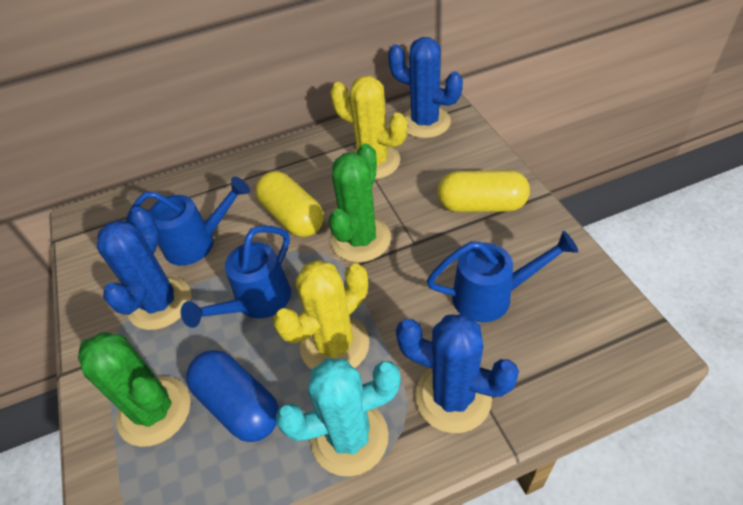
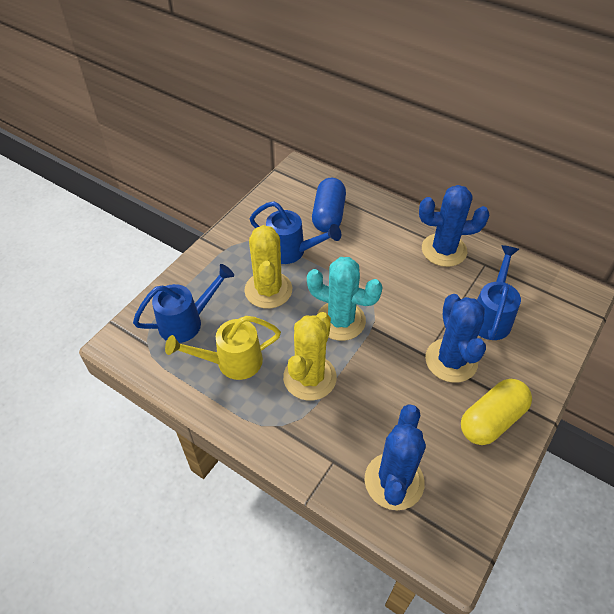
green cactus: 2 -> 0
yellow capsule: 2 -> 1
yellow watering can: 0 -> 1

